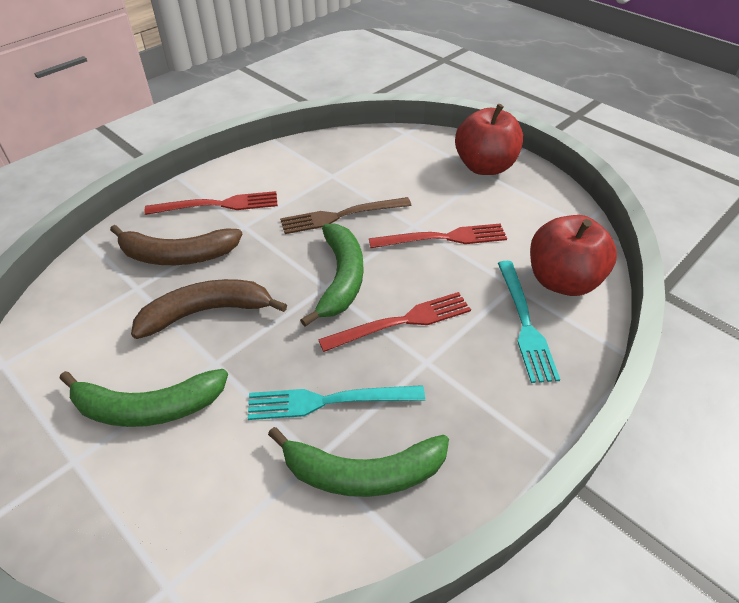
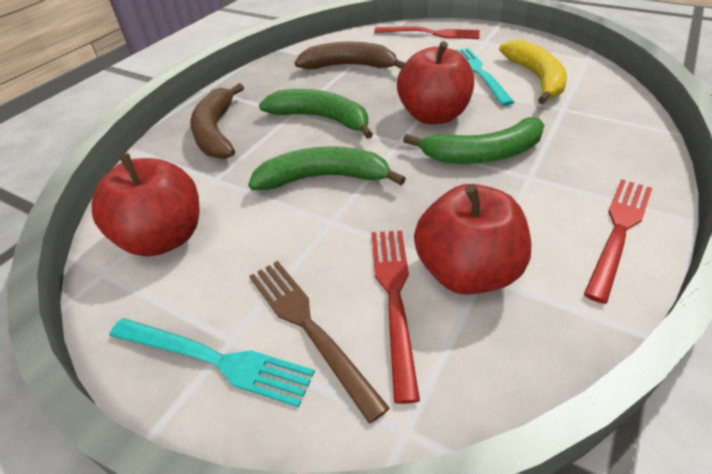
red apple: 2 -> 3
yellow banana: 0 -> 1

